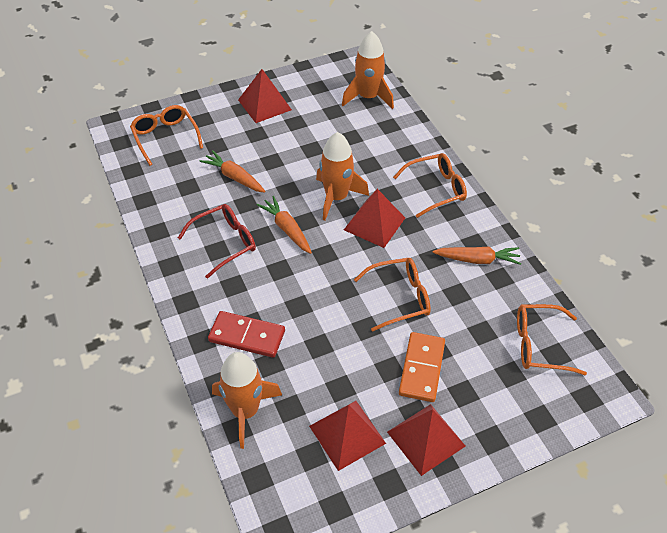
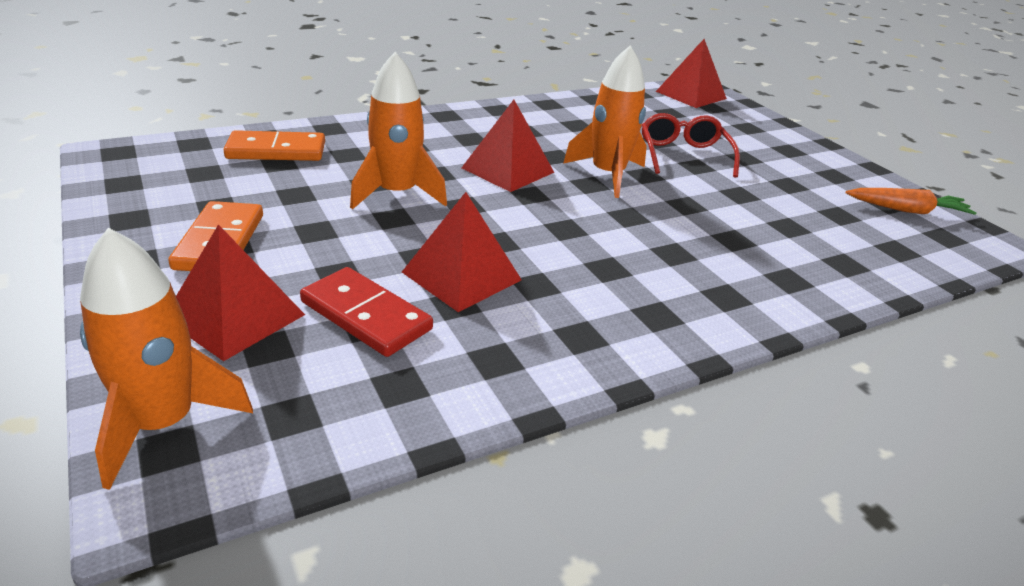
orange carrot: 3 -> 1
orange domino: 1 -> 2
orange glasses: 4 -> 0

